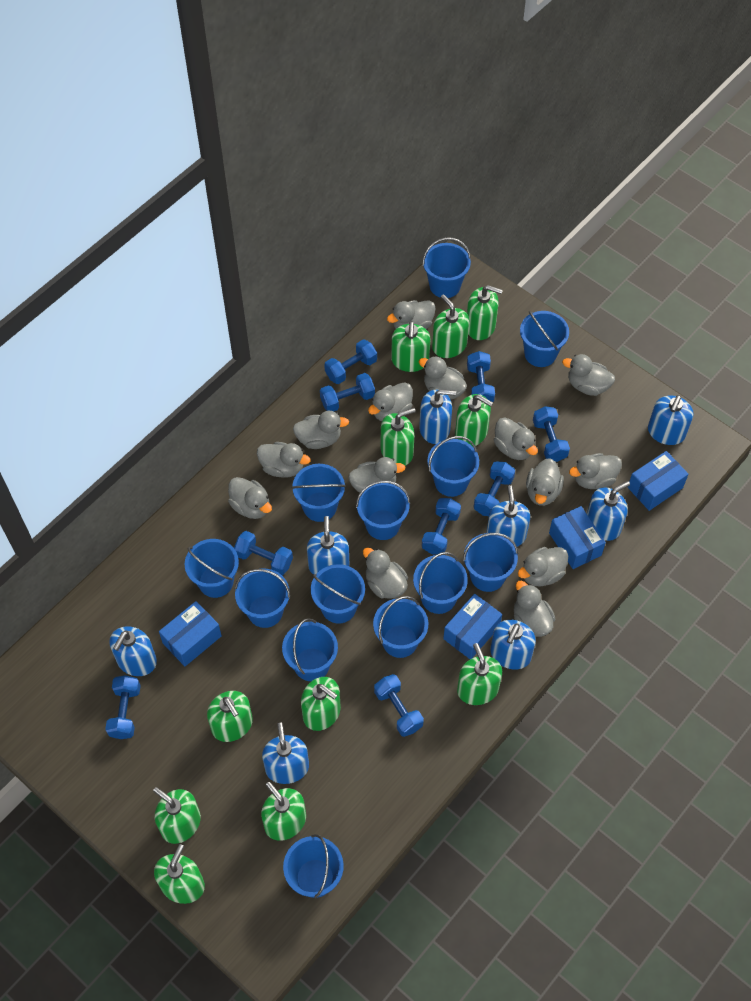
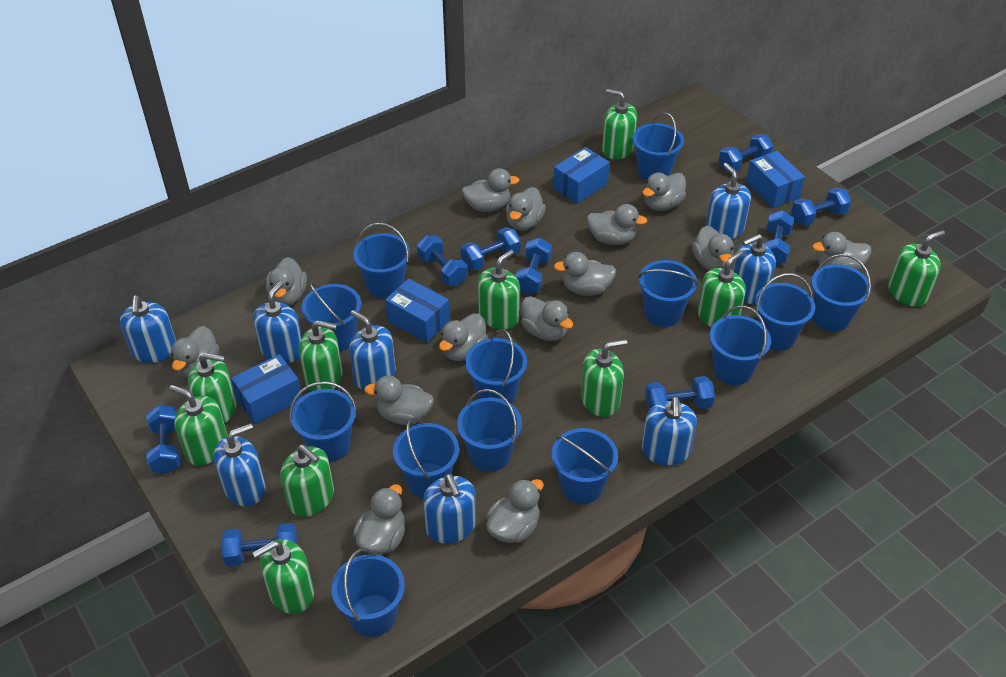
green soap dispenser: 11 -> 10

